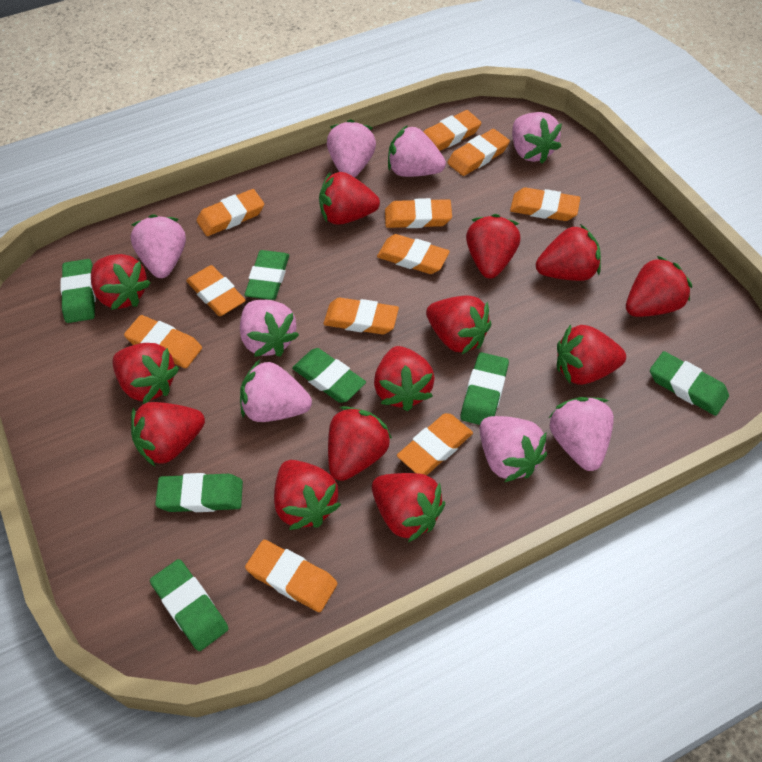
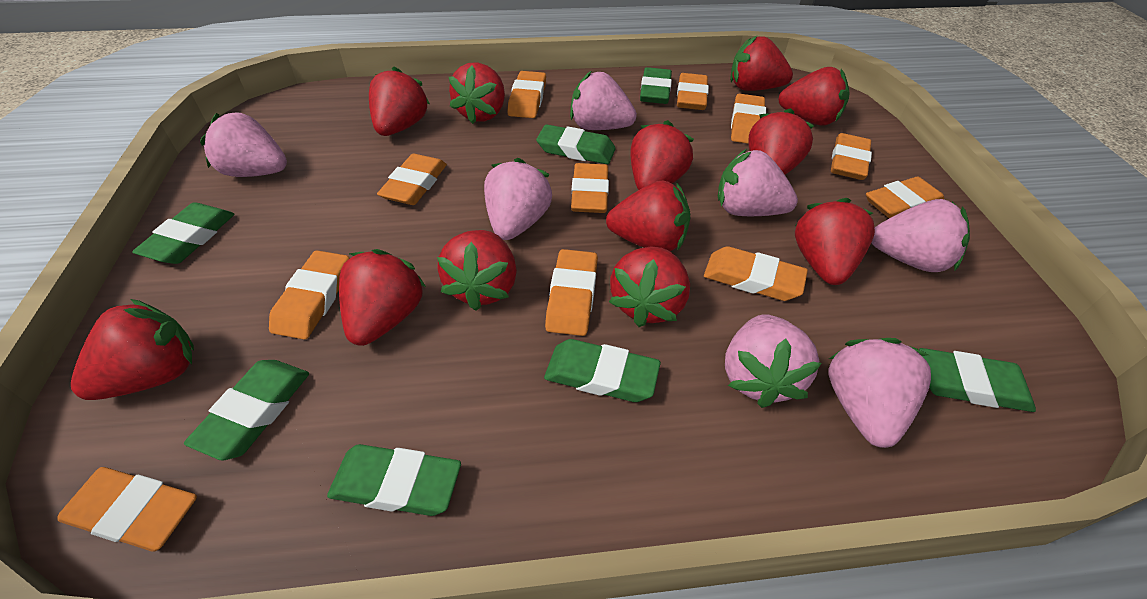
pink strawberry: 8 -> 7
red strawberry: 13 -> 12

